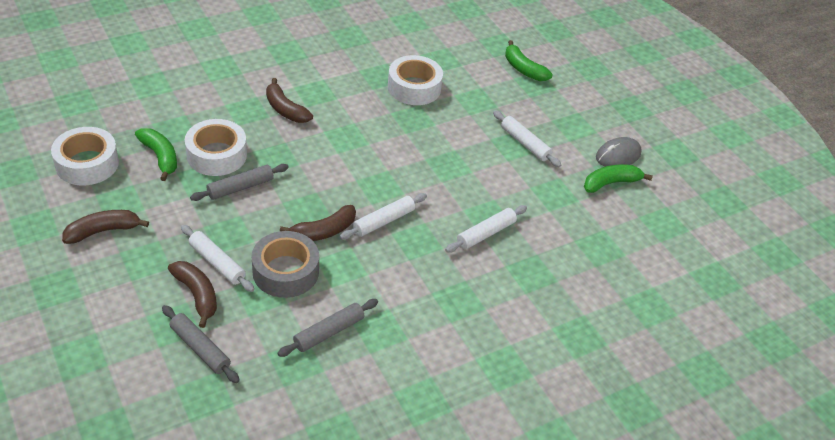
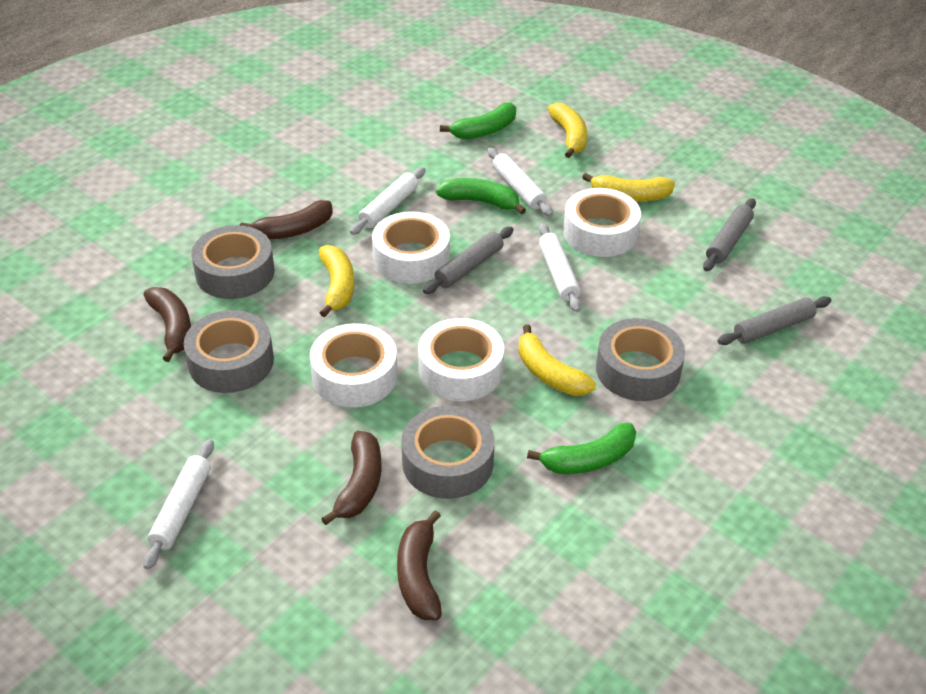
grey mouse: 1 -> 0
grey tape: 1 -> 4
white tape: 3 -> 4
yellow banana: 0 -> 4

